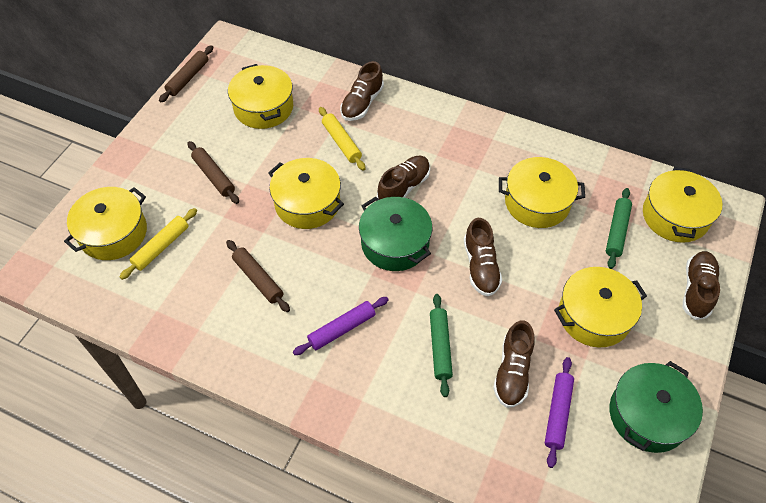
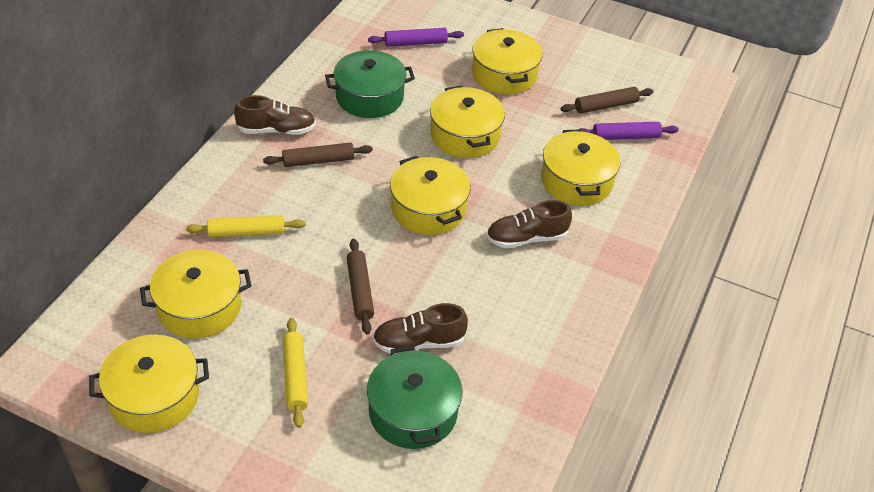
brown shoe: 5 -> 3
green rolling pin: 2 -> 0

